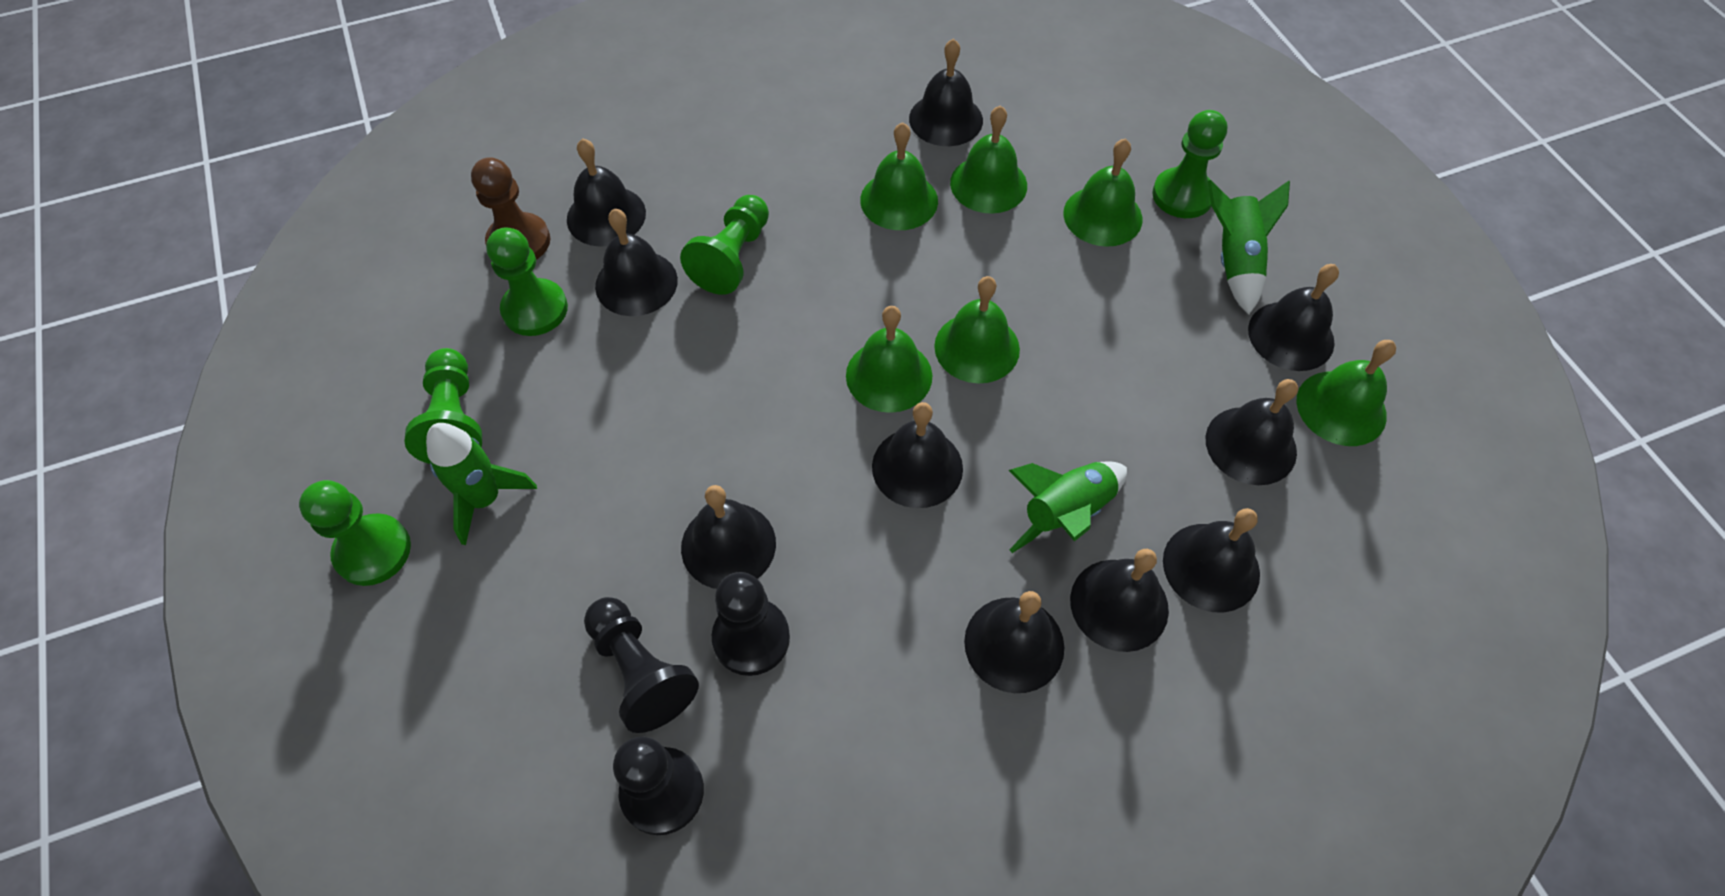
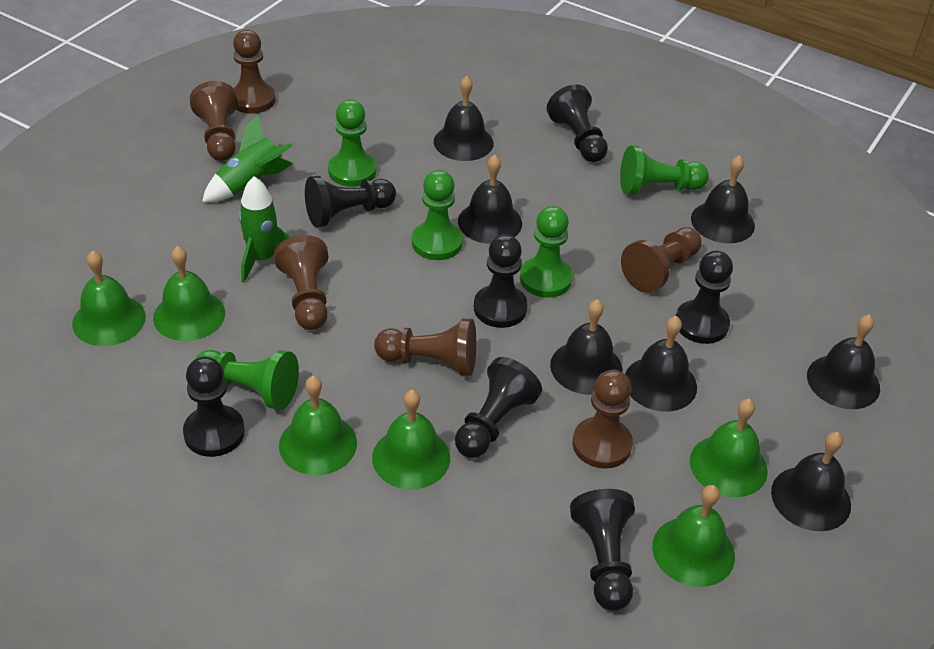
black bell: 10 -> 7
black pawn: 3 -> 7
brown pawn: 1 -> 6
green rocket: 3 -> 2

